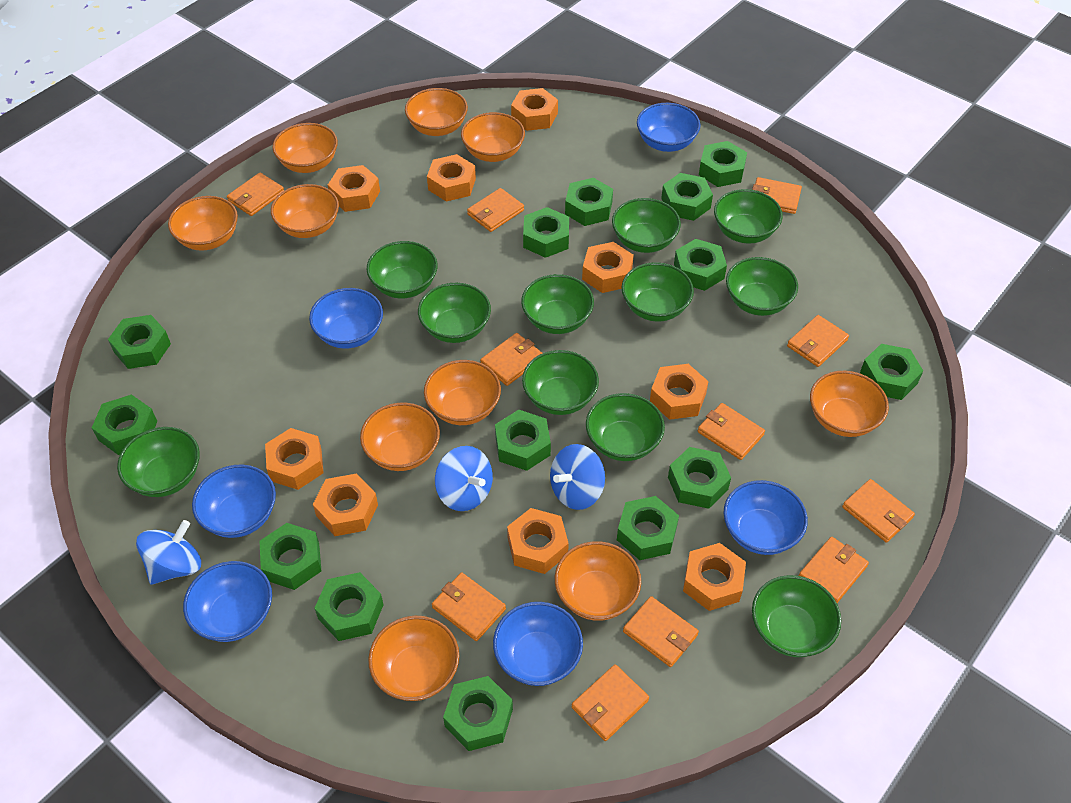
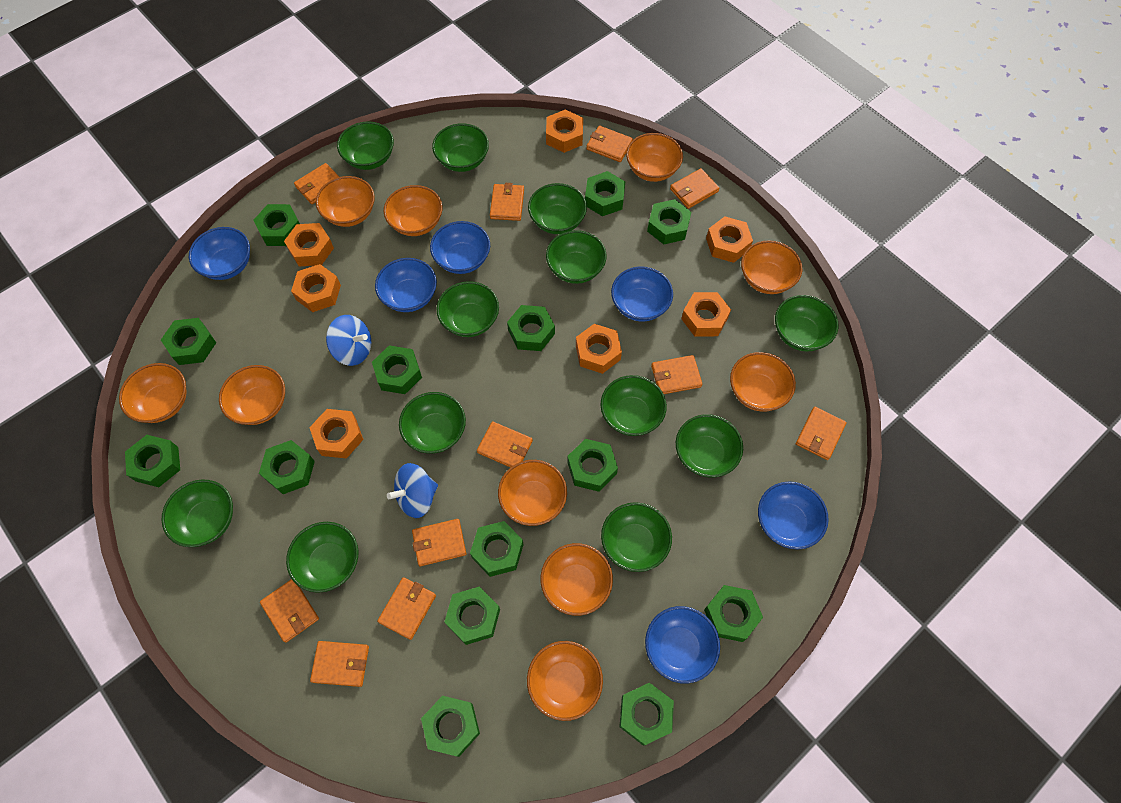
blue spinning top: 3 -> 2
green bowl: 11 -> 12
orange nut: 9 -> 7

